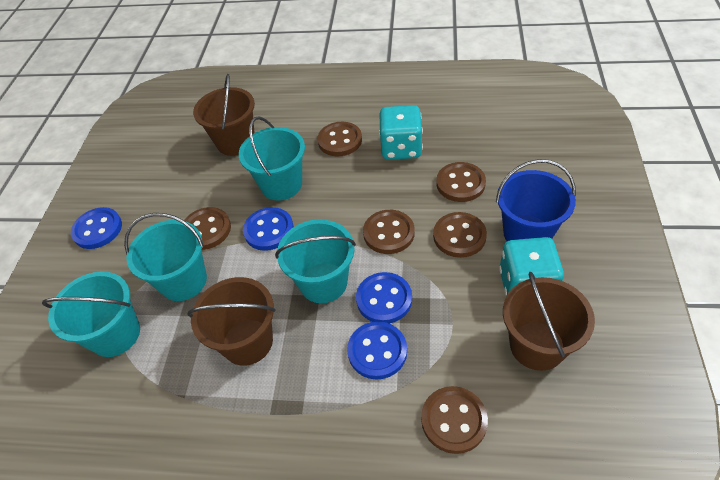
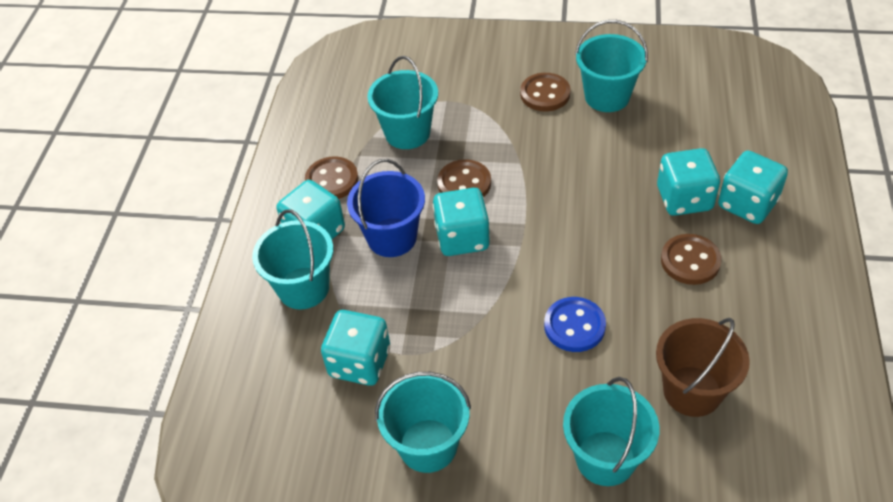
blue button: 4 -> 1
brown bucket: 3 -> 1
brown button: 6 -> 4
turquoise bucket: 4 -> 5
turquoise dice: 2 -> 5

